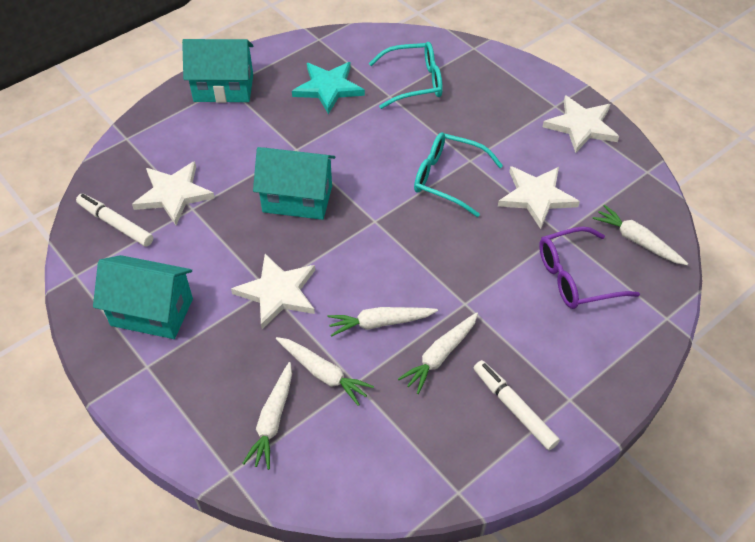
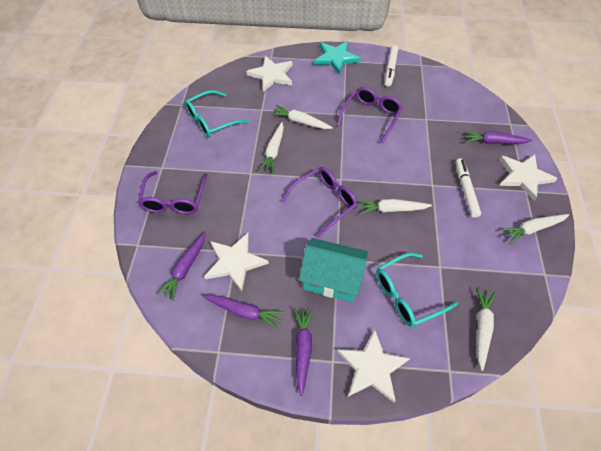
purple carrot: 0 -> 4
purple glasses: 1 -> 3
turquoise house: 3 -> 1

